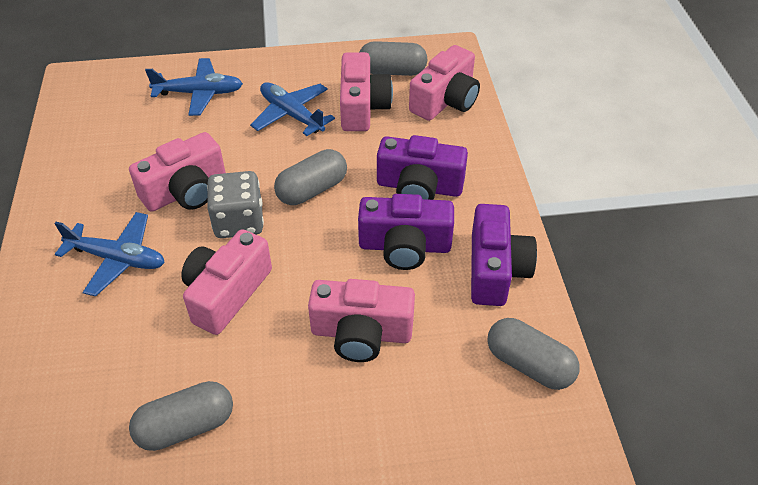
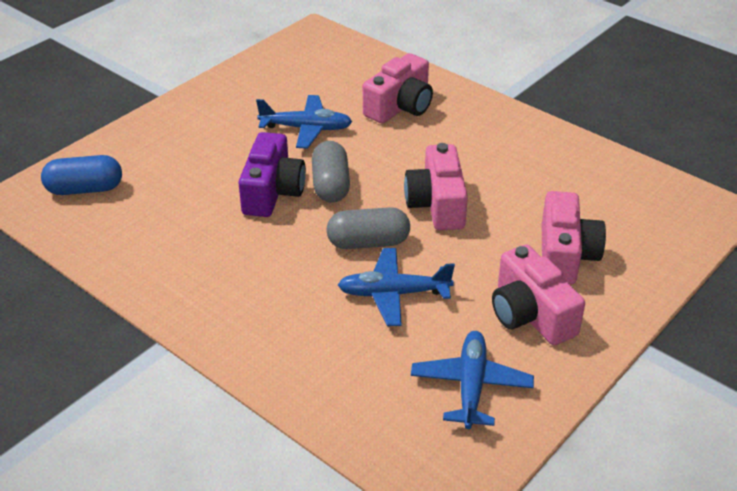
blue capsule: 0 -> 1
grey capsule: 4 -> 2
grey dice: 1 -> 0
pink camera: 5 -> 4
purple camera: 3 -> 1

